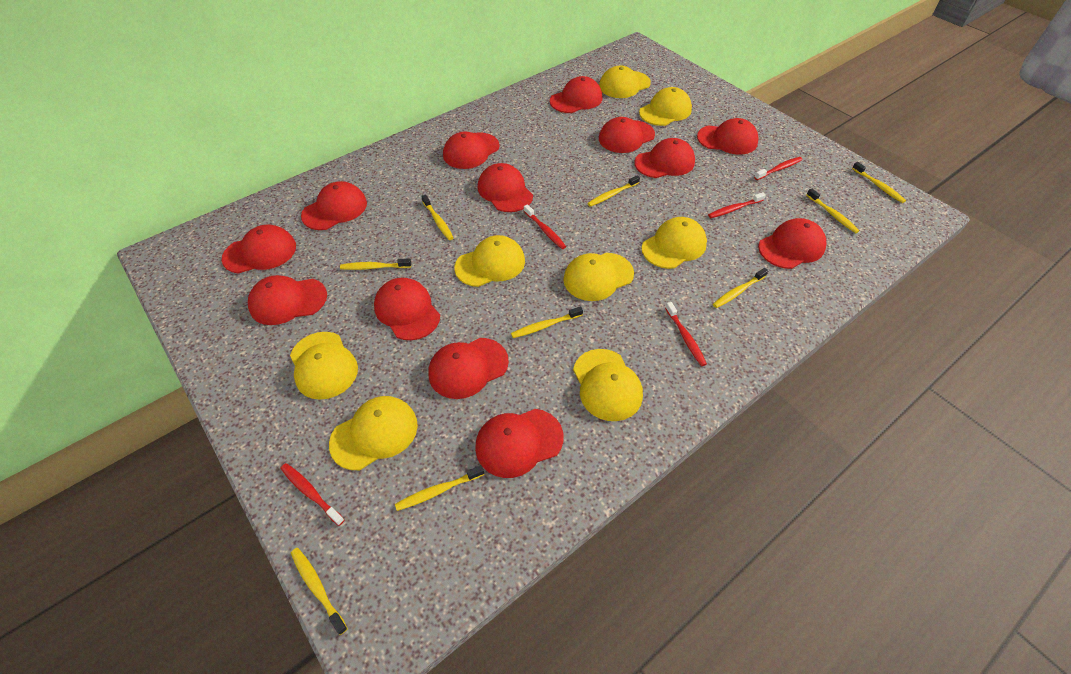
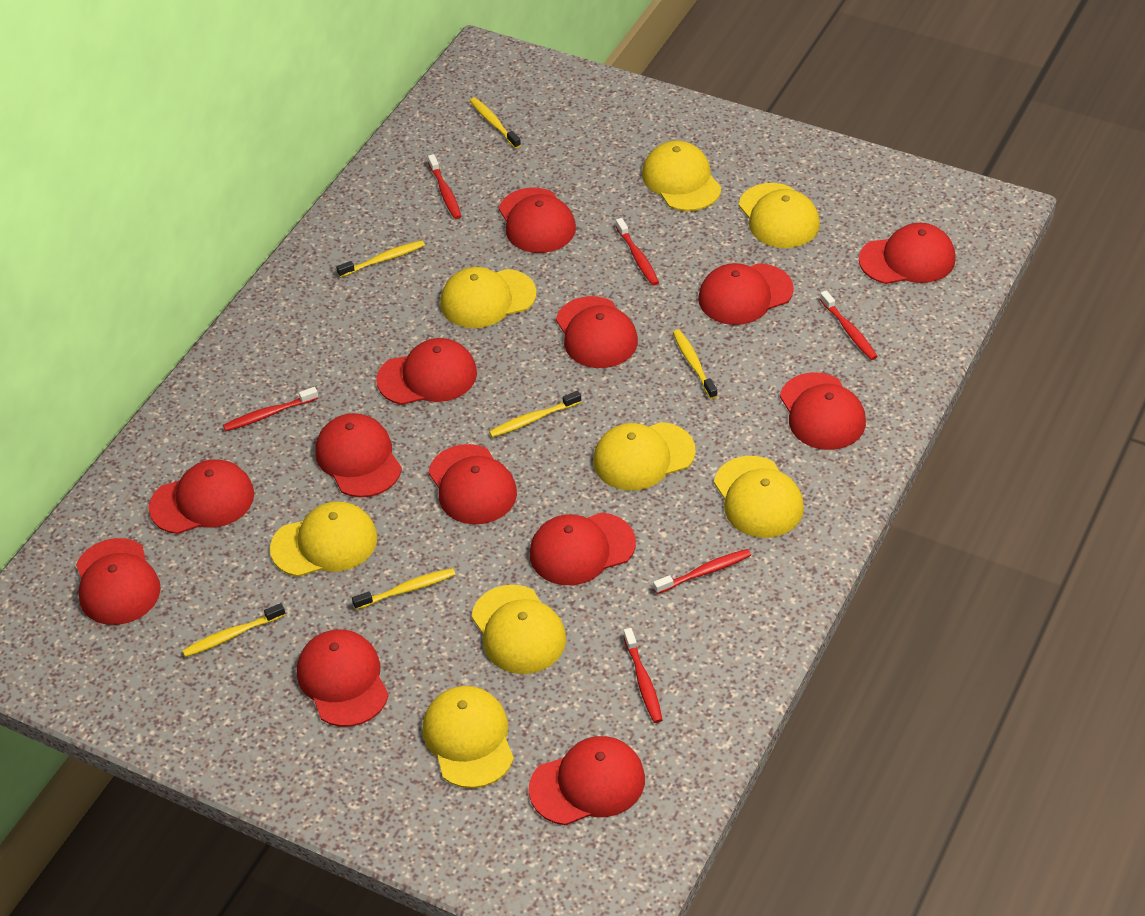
red toothbrush: 5 -> 6
yellow toothbrush: 9 -> 6

